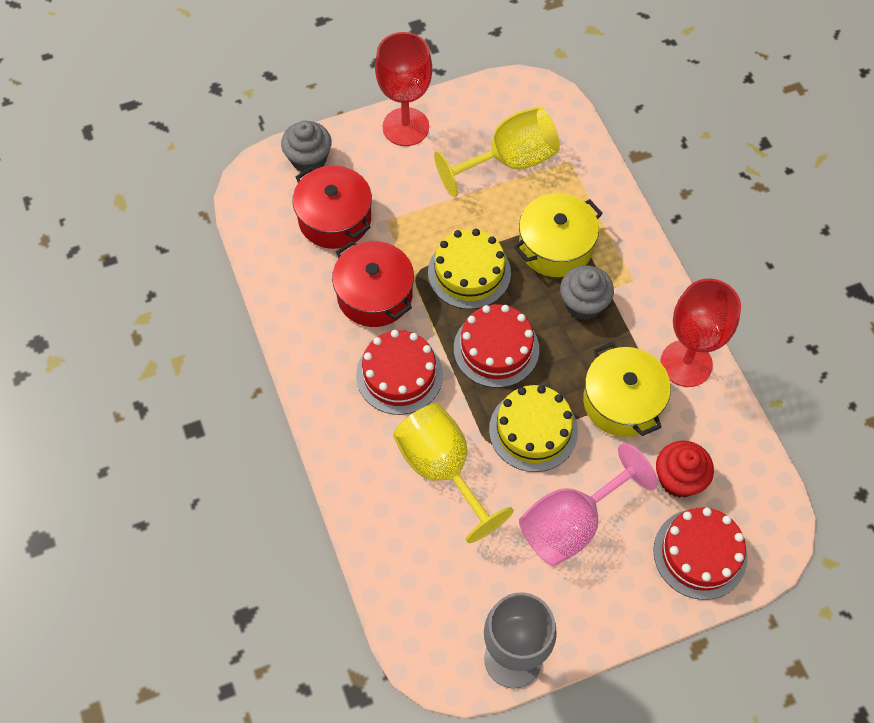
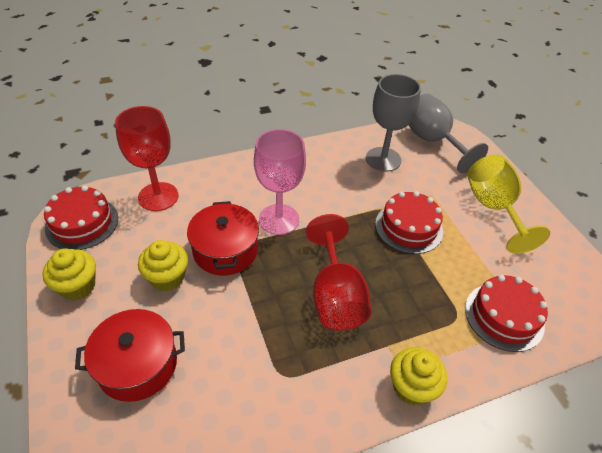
grey cupcake: 2 -> 0
grey goblet: 1 -> 2
red cupcake: 1 -> 0
yellow cake: 2 -> 0
yellow cupcake: 0 -> 3
yellow goblet: 2 -> 1
yellow pot: 2 -> 0

